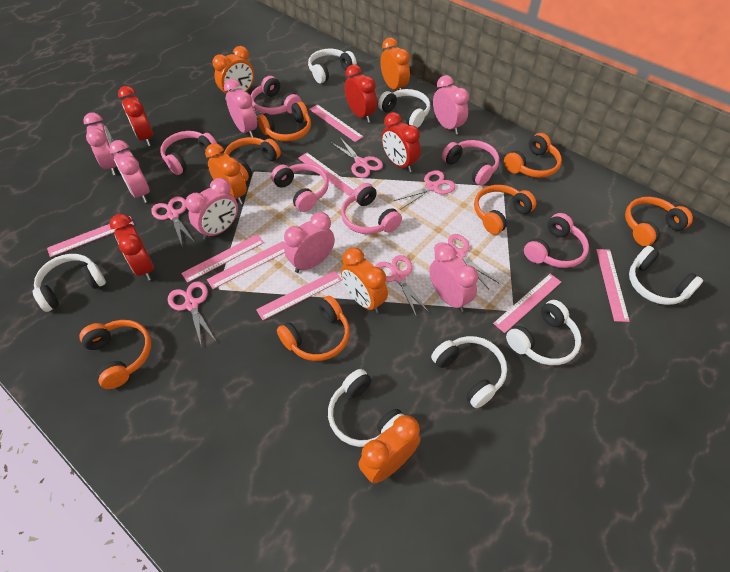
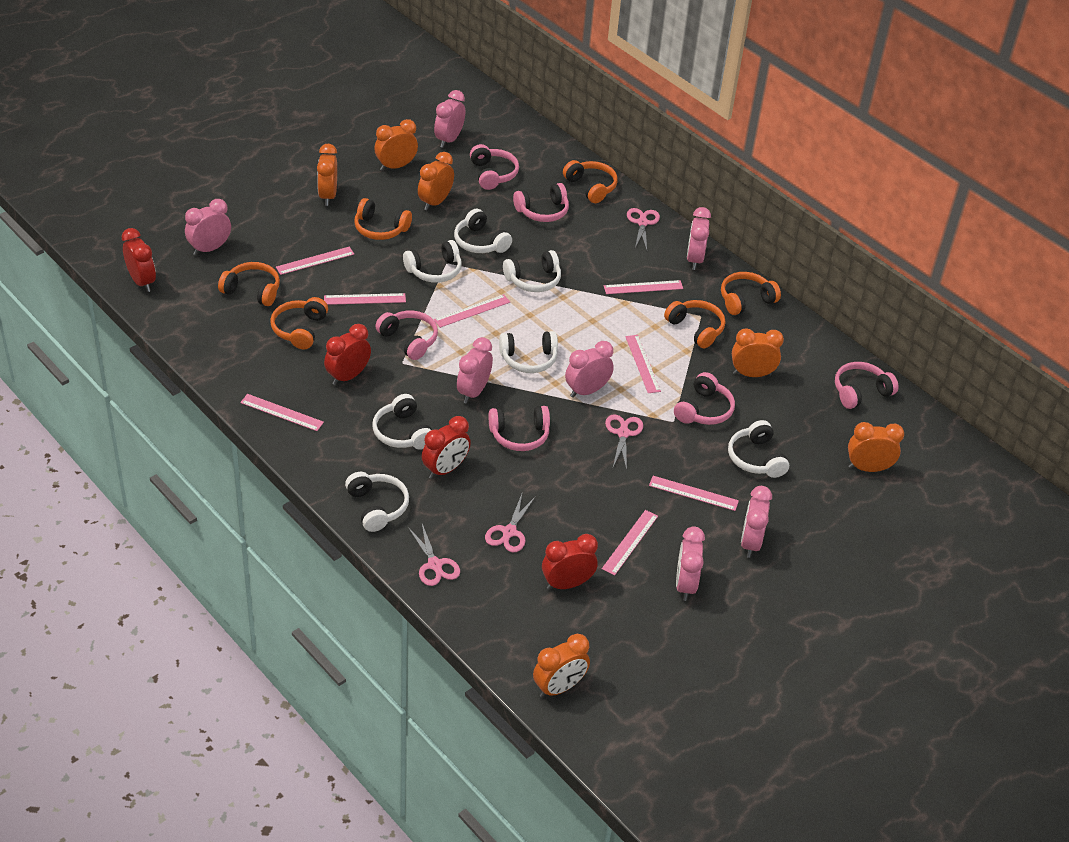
orange clock: 5 -> 6
orange headphones: 7 -> 6
pink scissors: 6 -> 4

